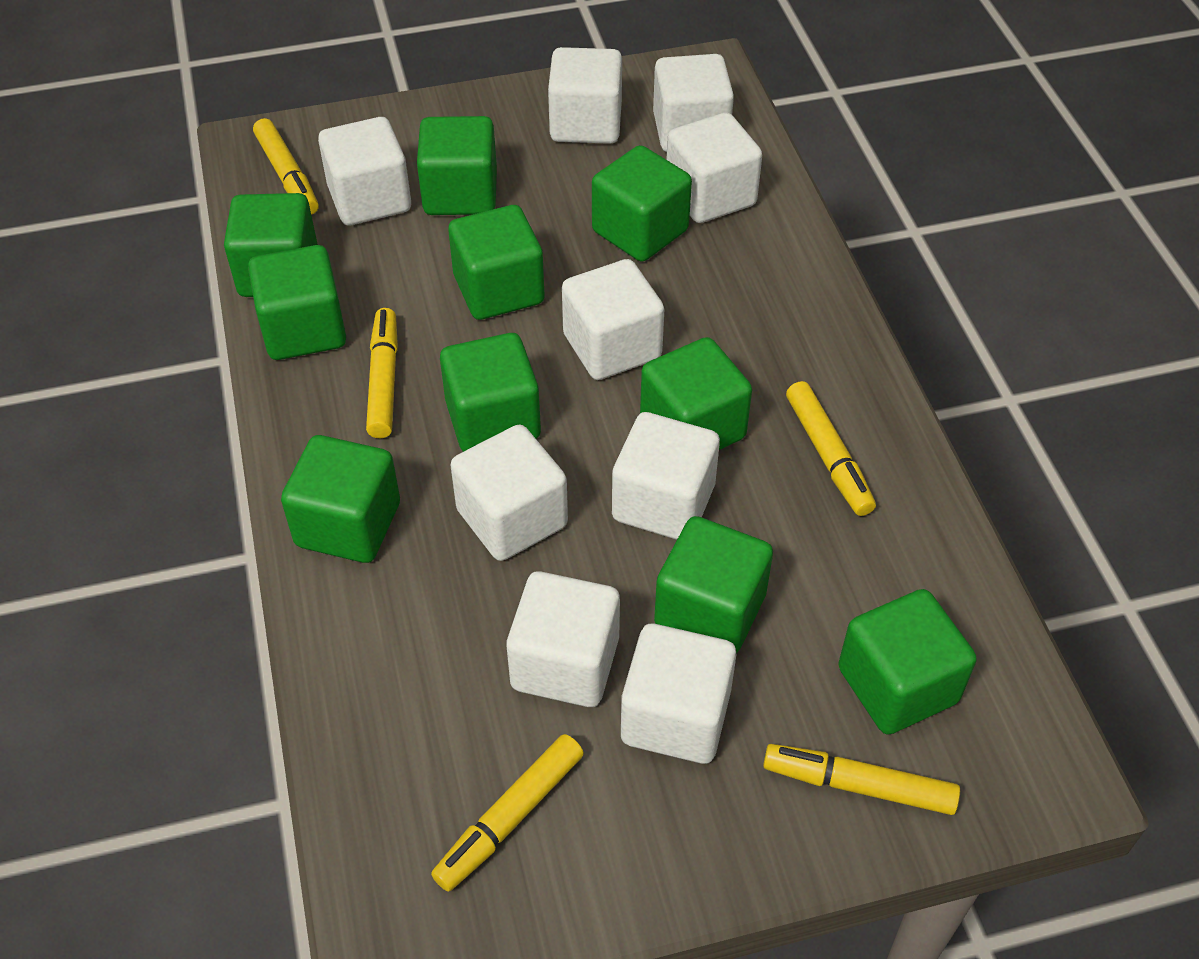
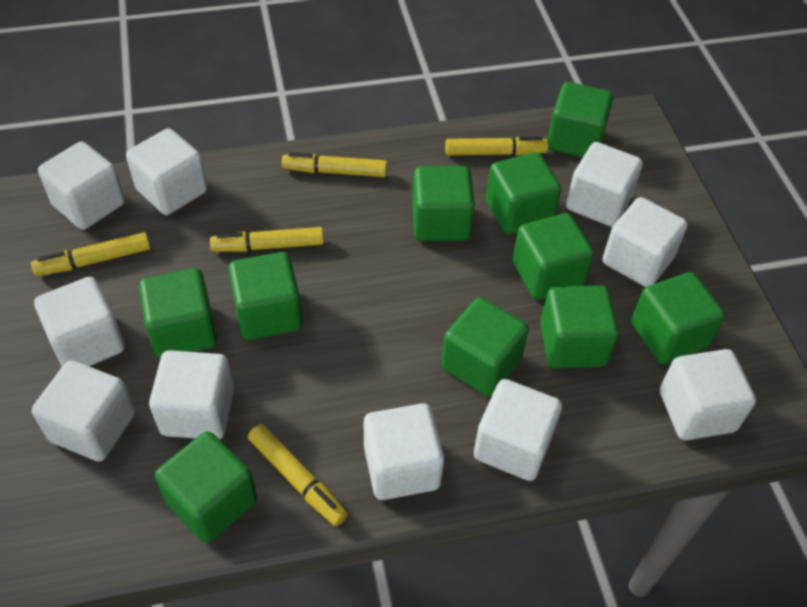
white cube: 9 -> 10

